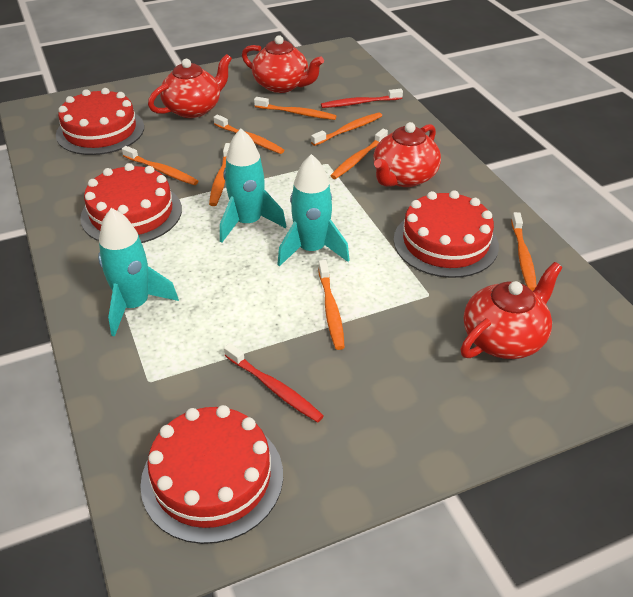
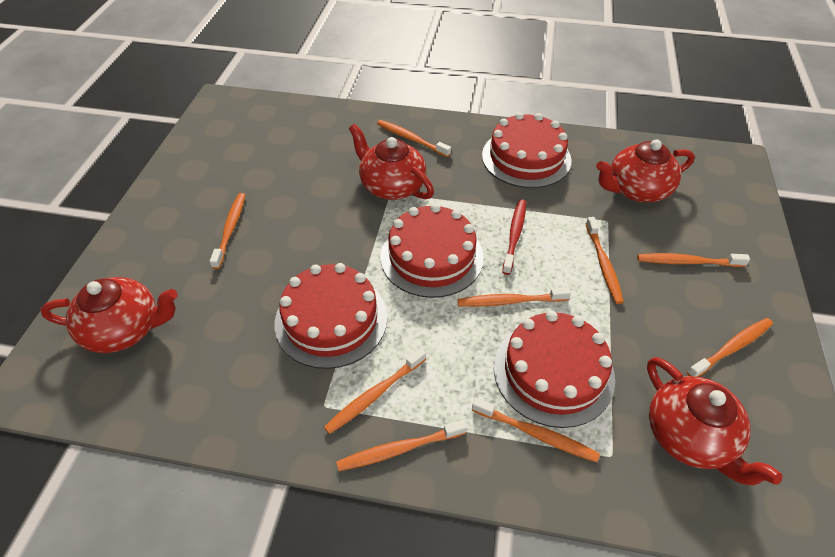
orange toothbrush: 8 -> 9
red toothbrush: 2 -> 1
turquoise rocket: 3 -> 0

